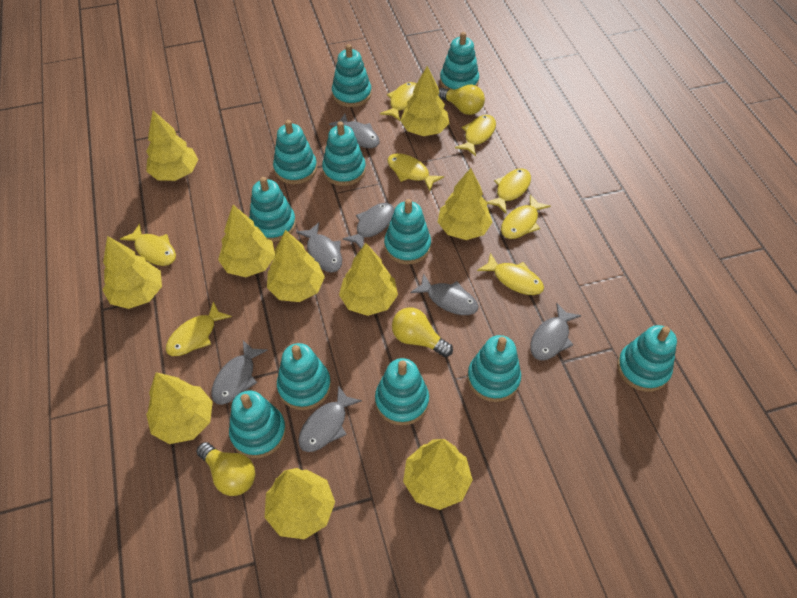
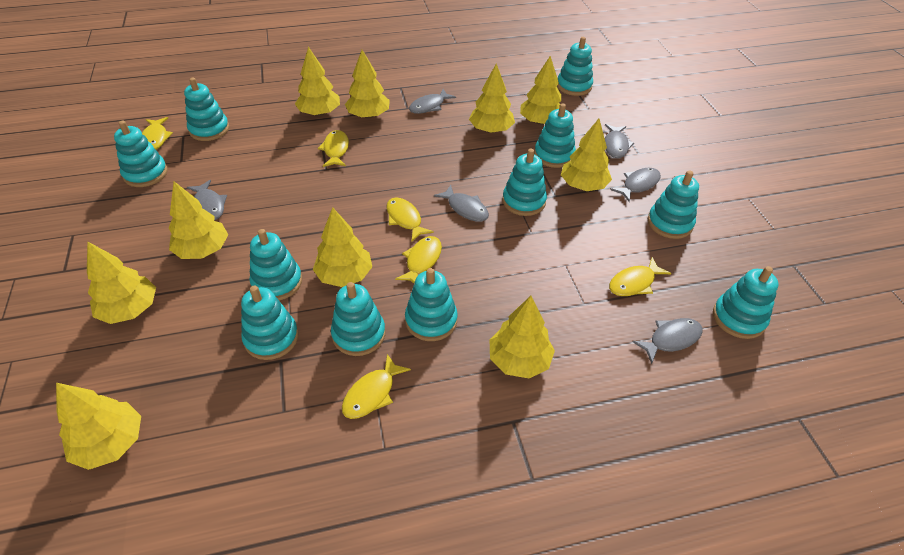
grey fish: 7 -> 6
yellow fish: 8 -> 6
yellow light bulb: 3 -> 0

